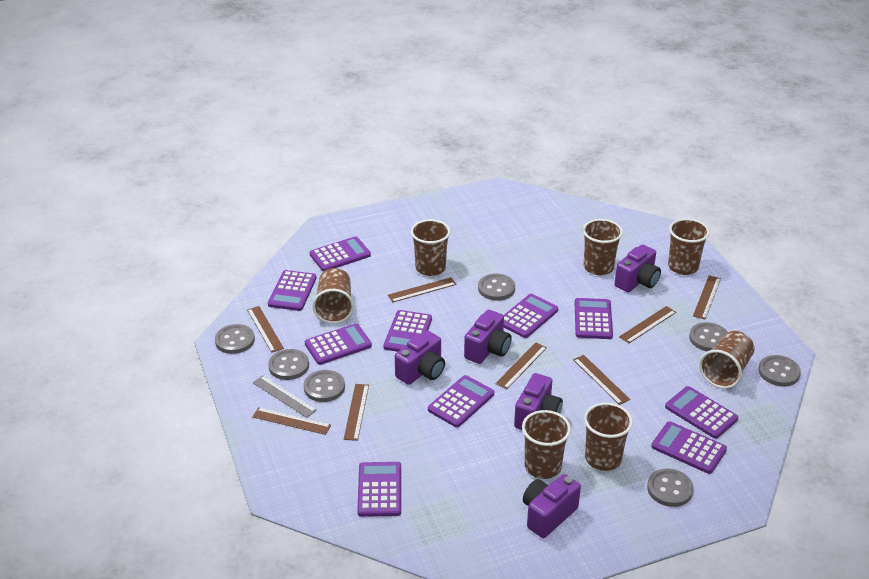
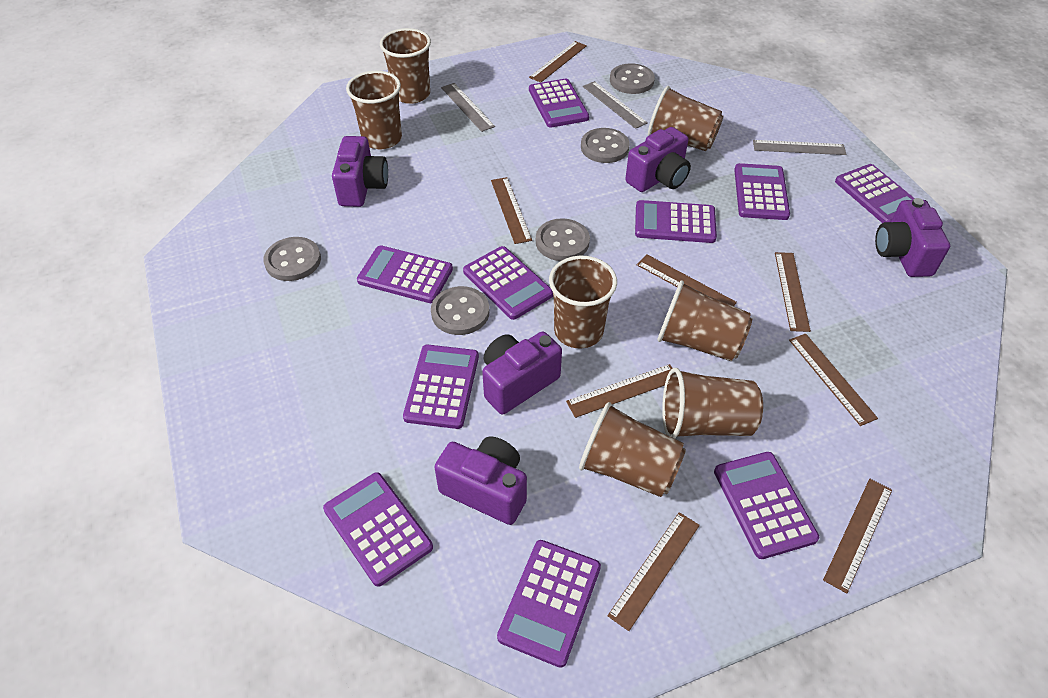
grey button: 7 -> 5
grey ruler: 1 -> 3

